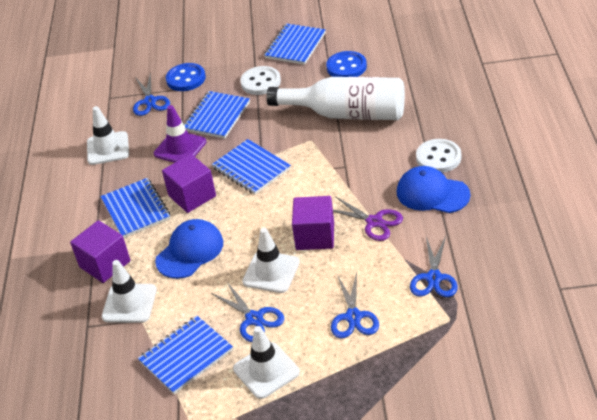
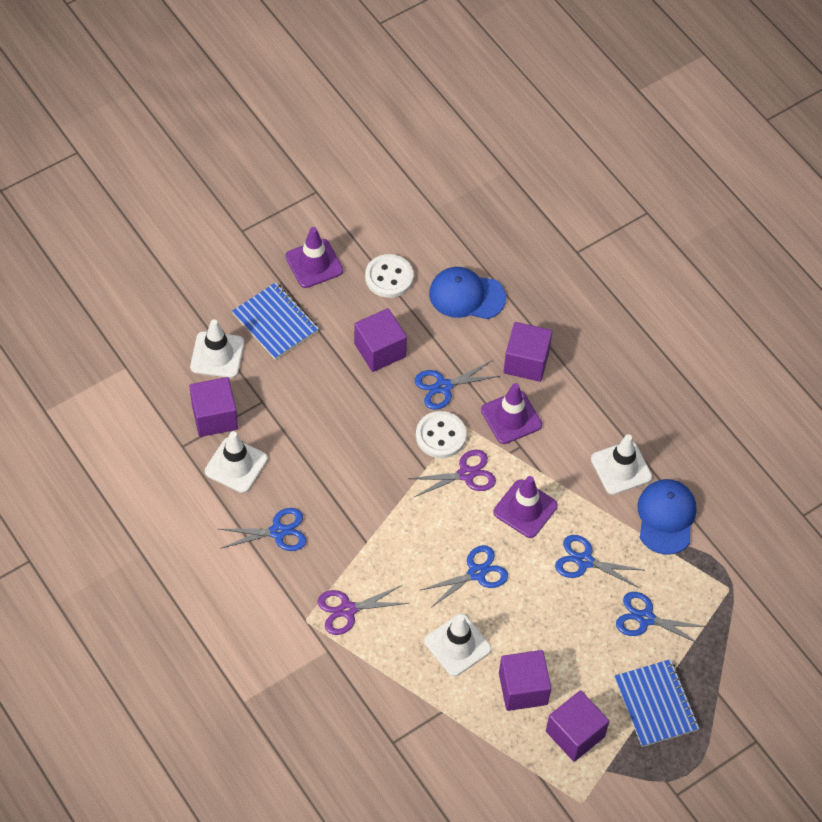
blue button: 2 -> 0
blue notebook: 5 -> 2
blue scissors: 4 -> 5
purple cube: 3 -> 5
purple scissors: 1 -> 2
purple traffic cone: 1 -> 3
white bottle: 1 -> 0

